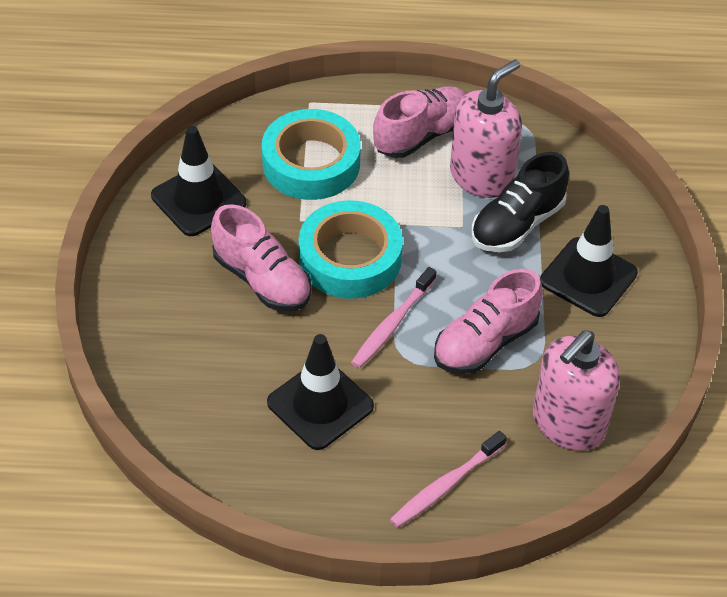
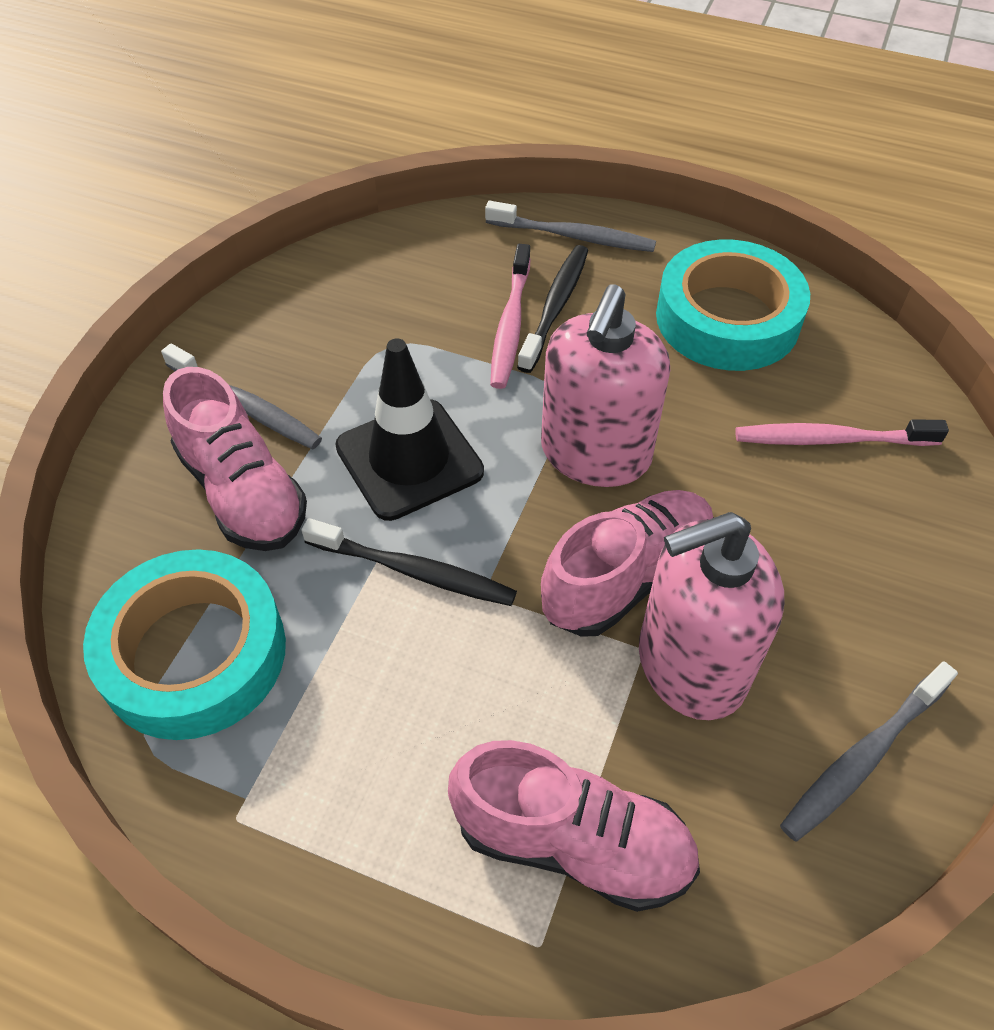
black shoe: 1 -> 0
black toothbrush: 0 -> 2
black traffic cone: 3 -> 1
grey toothbrush: 0 -> 3

